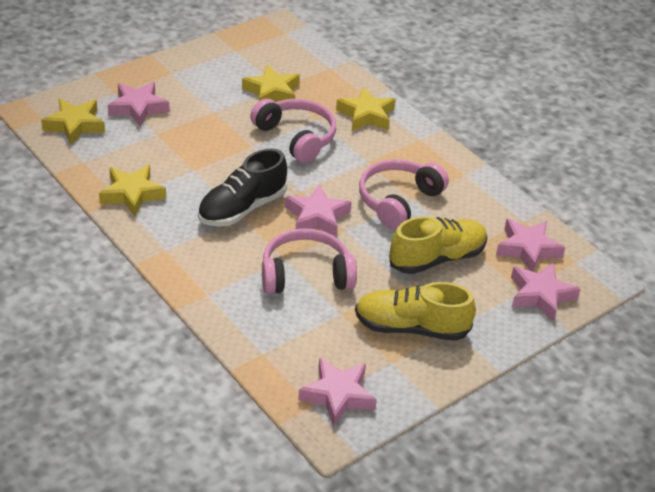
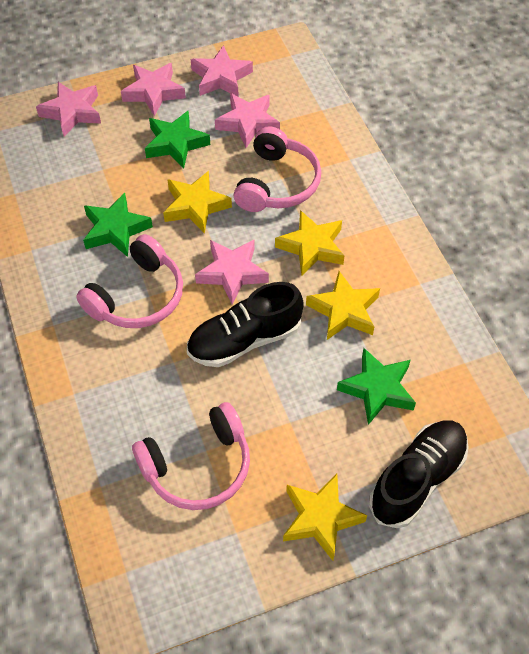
black shoe: 1 -> 2
green star: 0 -> 3
yellow shoe: 2 -> 0

